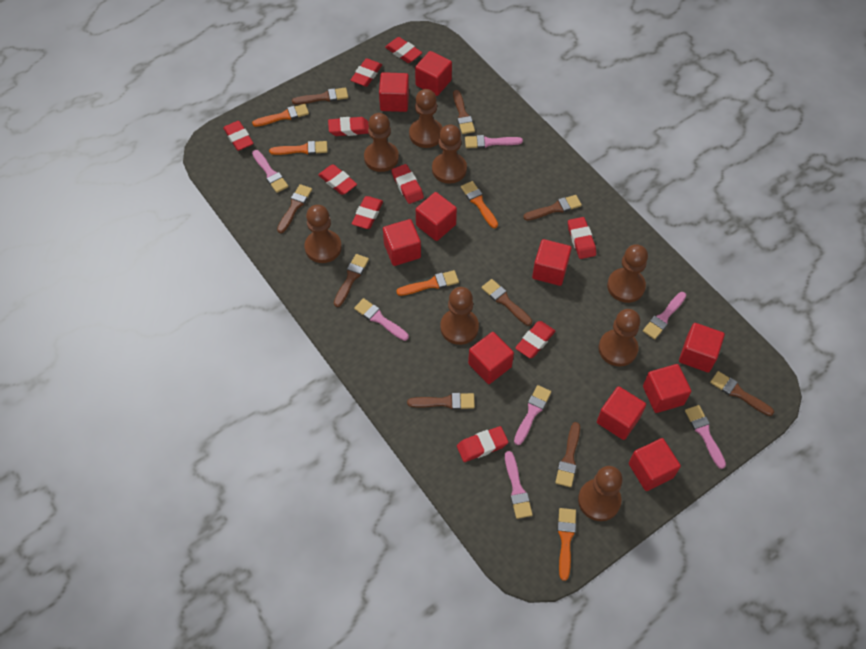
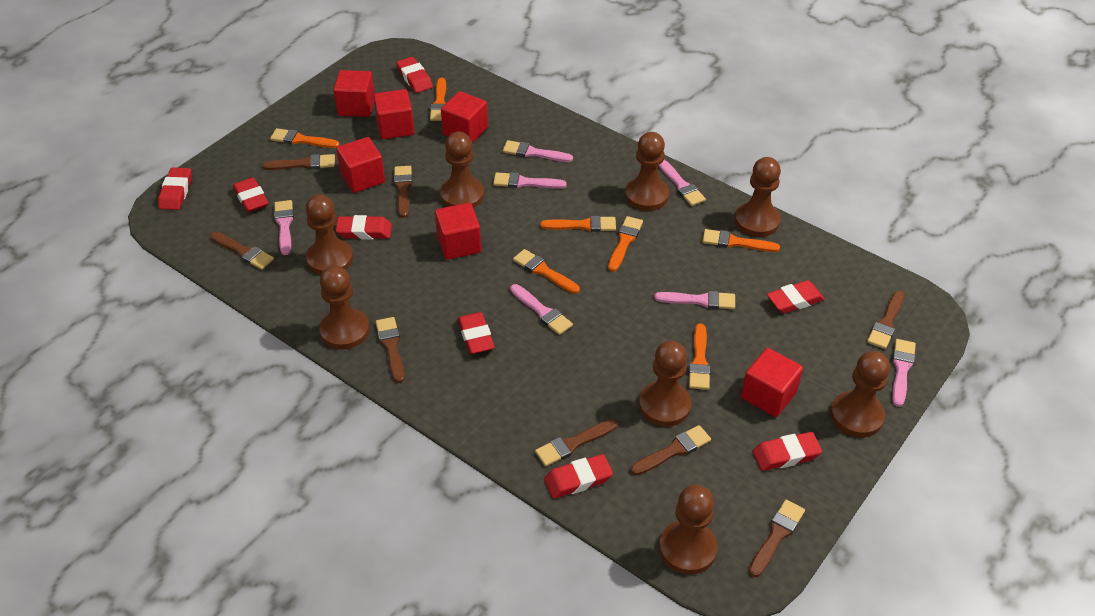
brown brush: 9 -> 8
orange brush: 5 -> 7
red cube: 10 -> 6
red eraser: 10 -> 8

